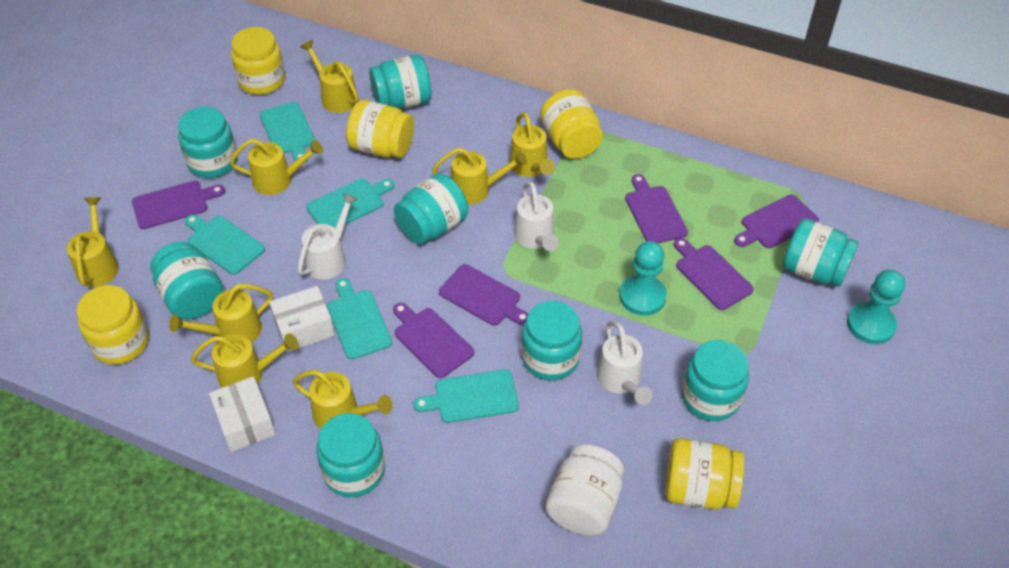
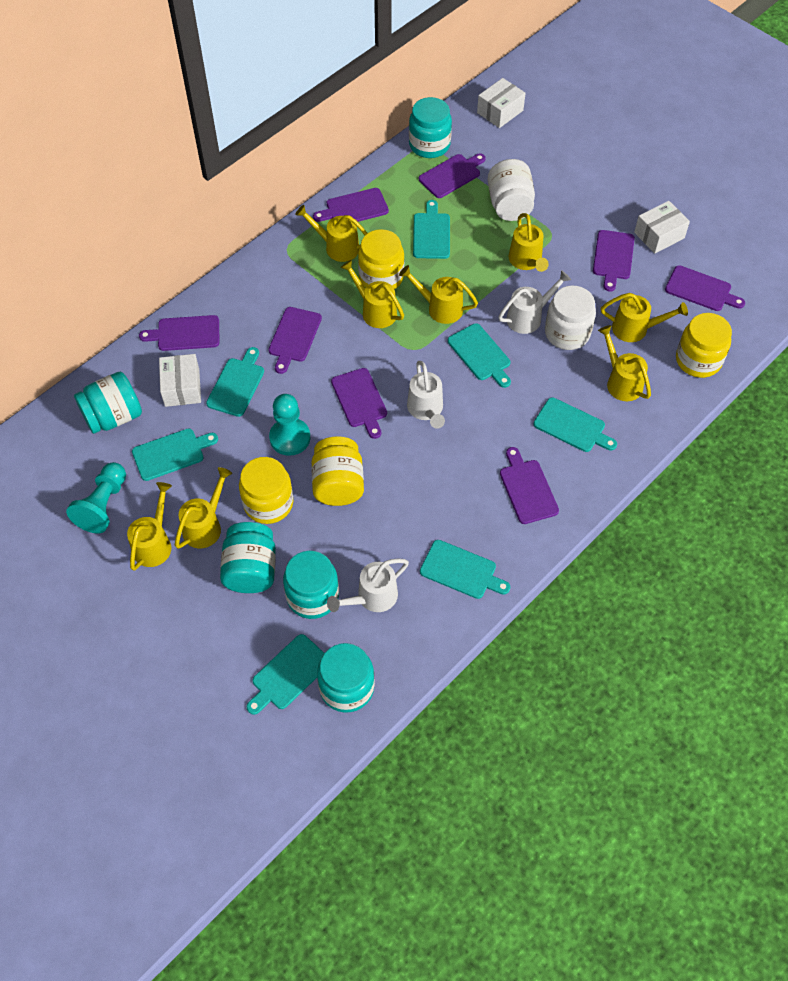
purple cutting board: 6 -> 8
turquoise cutting board: 5 -> 7
turquoise jar: 8 -> 5
white box: 2 -> 3
white jar: 1 -> 2
yellow jar: 5 -> 4

